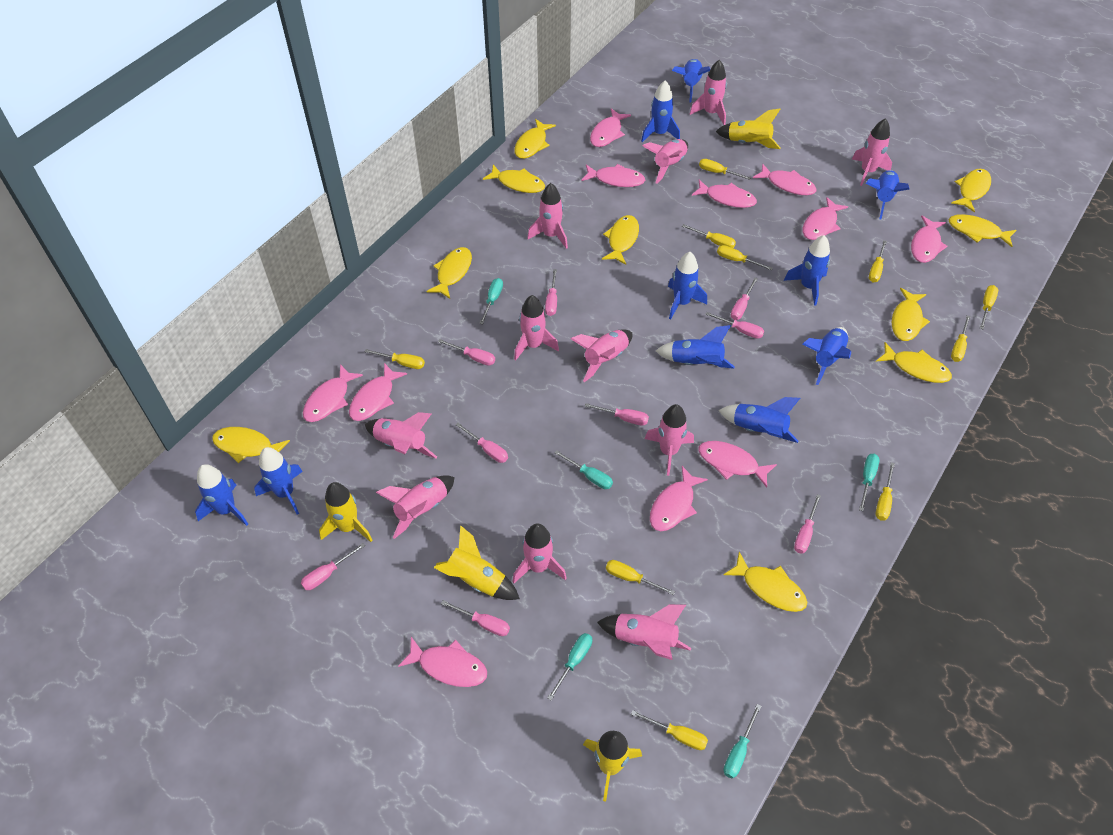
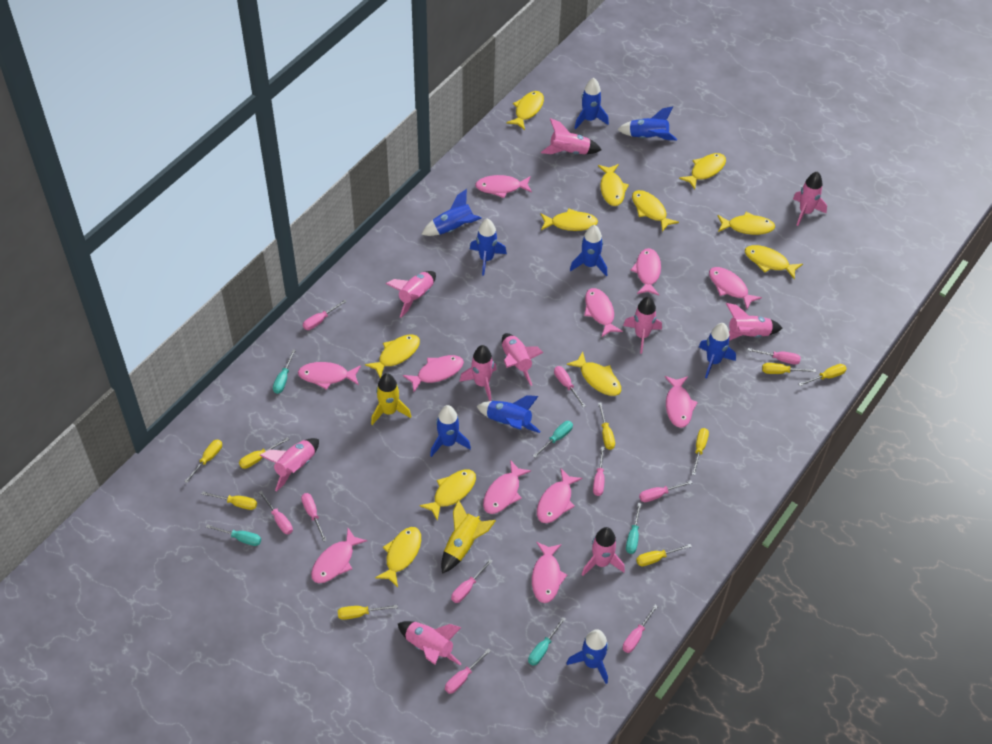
blue rocket: 10 -> 9
pink rocket: 11 -> 10
pink screwdriver: 9 -> 10
yellow fish: 10 -> 11
yellow rocket: 4 -> 2
yellow screwdriver: 10 -> 9

